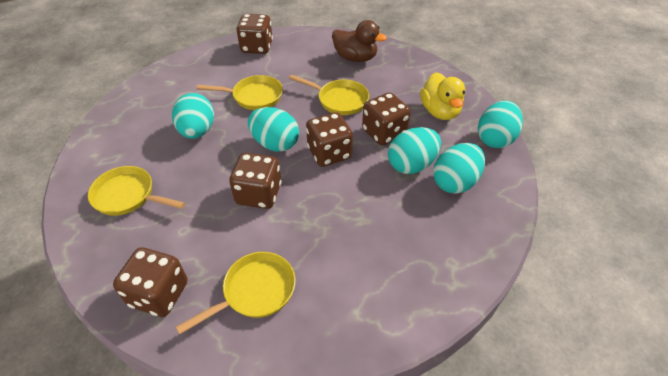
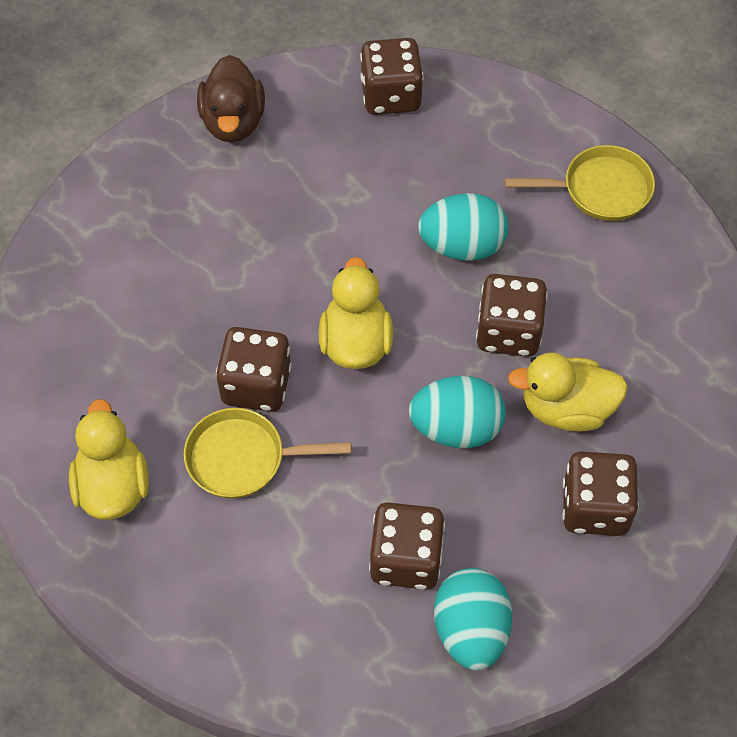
turquoise egg: 5 -> 3
yellow duck: 1 -> 3
yellow pan: 4 -> 2

